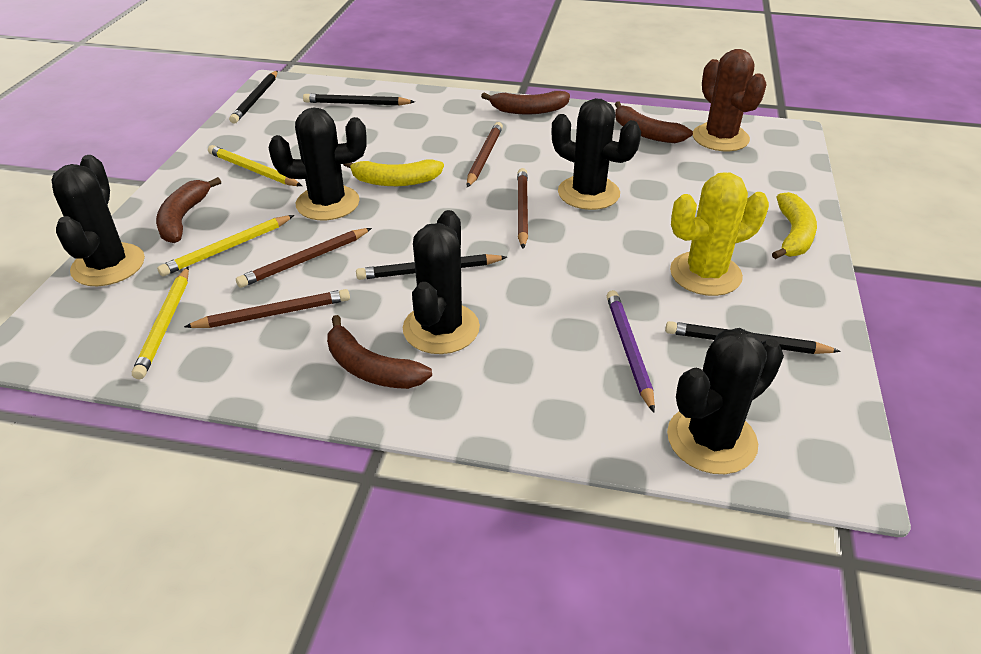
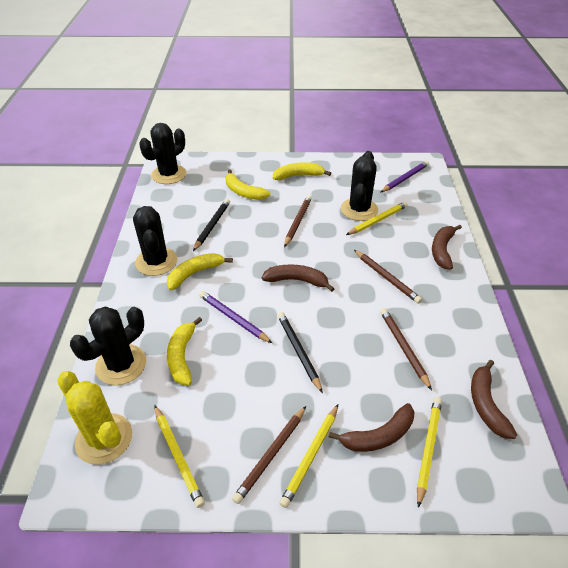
black cactus: 5 -> 4
black pencil: 4 -> 2
brown cactus: 1 -> 0
purple pencil: 1 -> 2
yellow banana: 2 -> 4
yellow pencil: 3 -> 4

